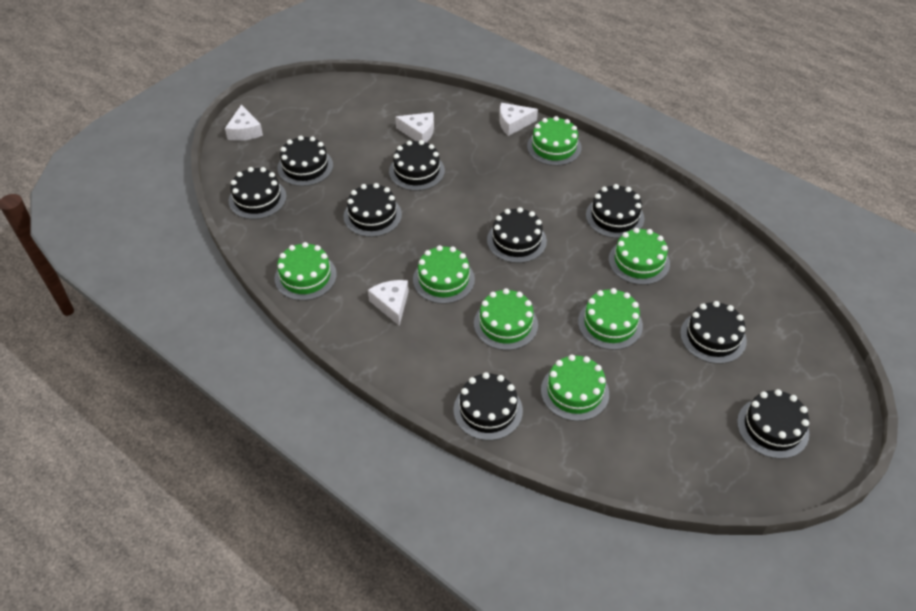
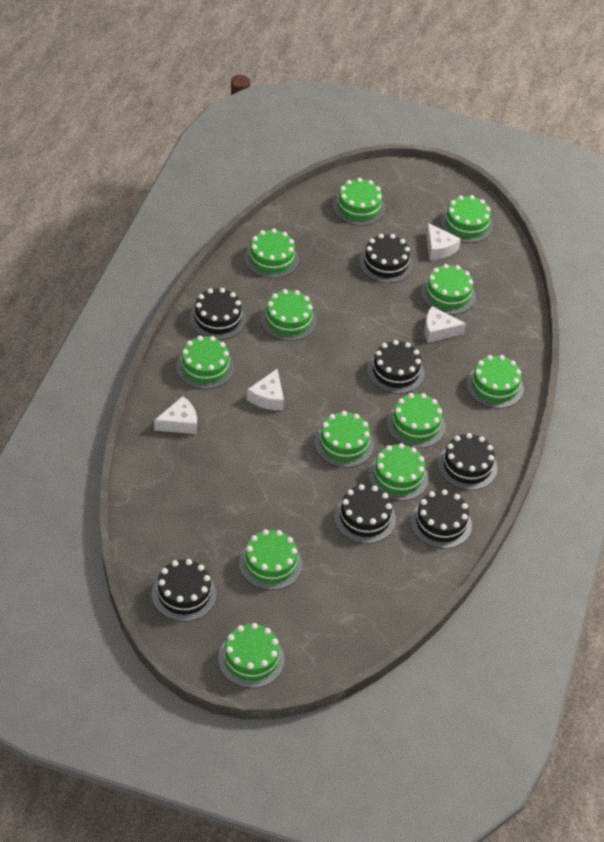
black cake: 9 -> 7
green cake: 7 -> 12

